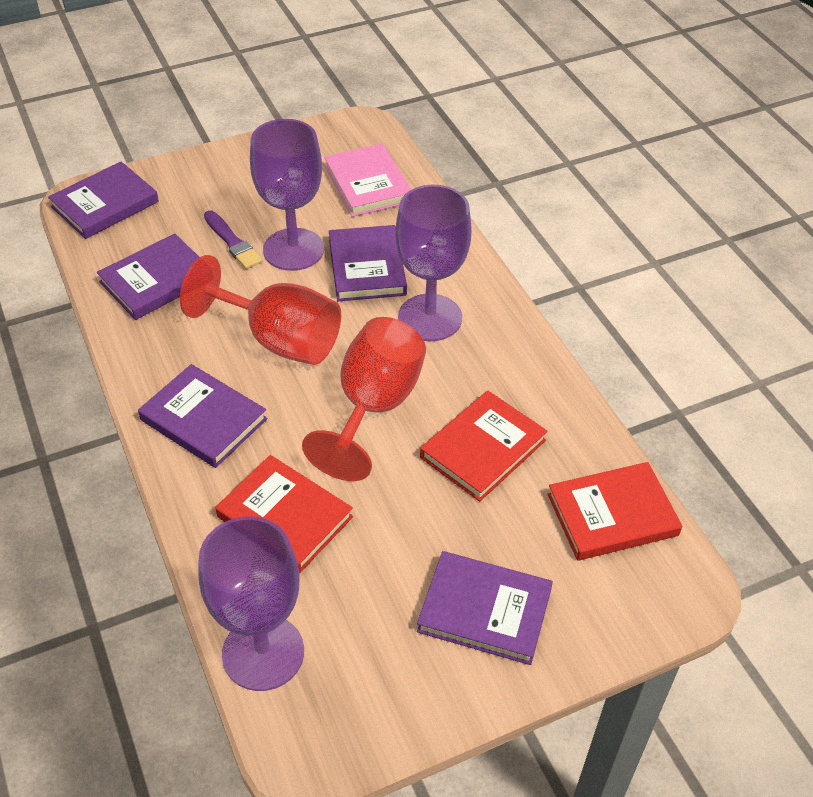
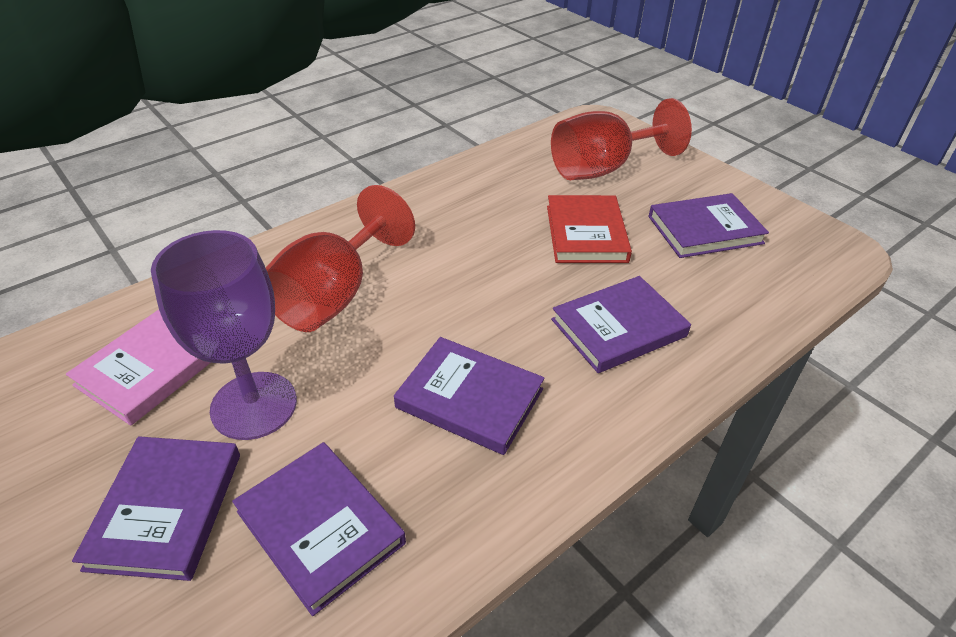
purple brush: 1 -> 0
purple goblet: 3 -> 1
red book: 3 -> 1

